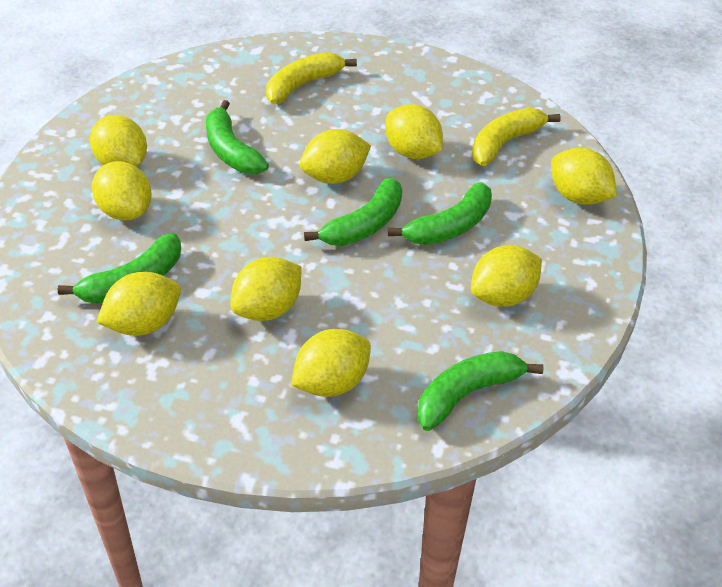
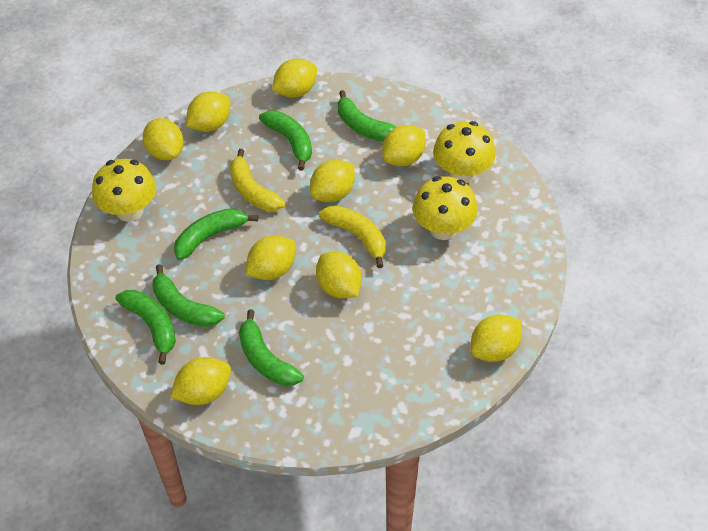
green banana: 5 -> 6
yellow mushroom: 0 -> 3

